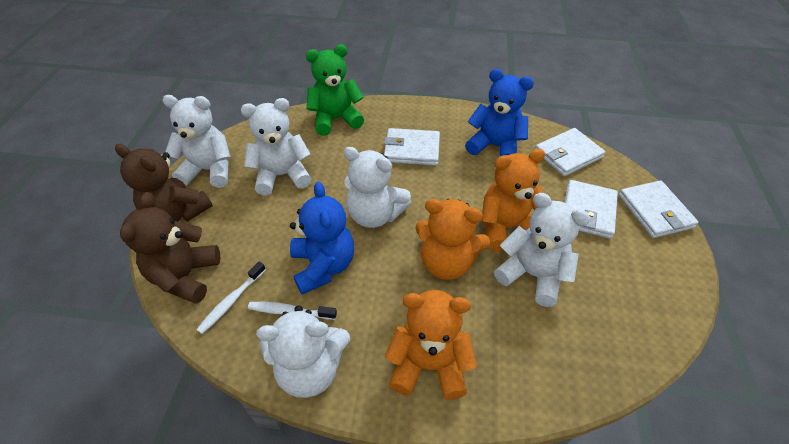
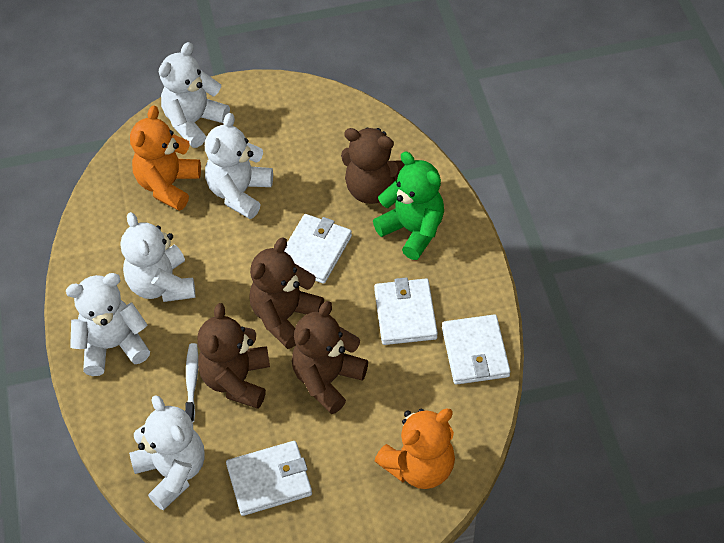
blue teddy bear: 2 -> 0
brown teddy bear: 2 -> 4
orange teddy bear: 3 -> 2
white toothbrush: 2 -> 1

